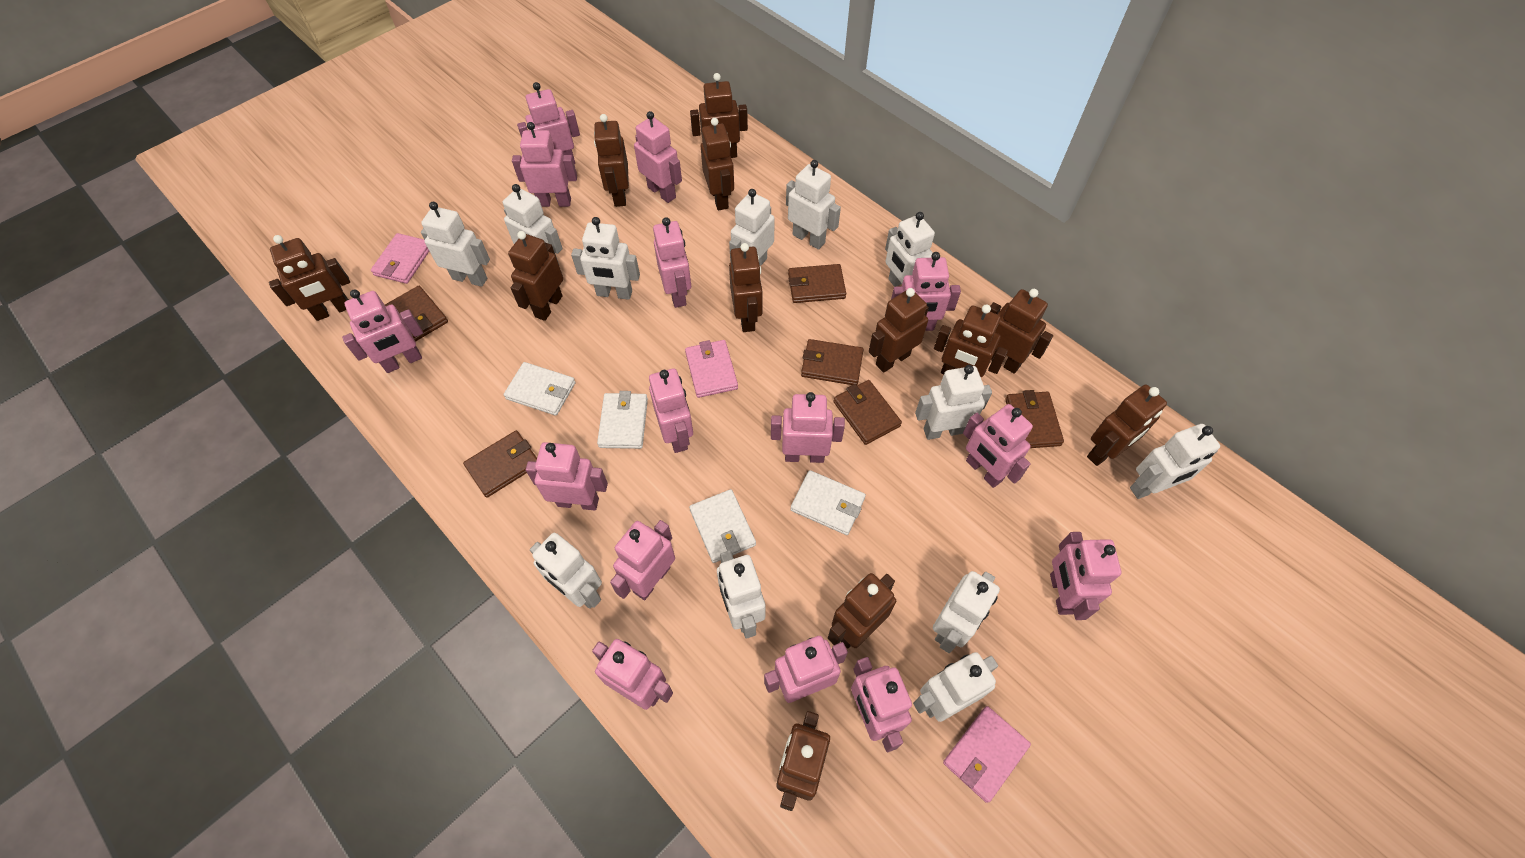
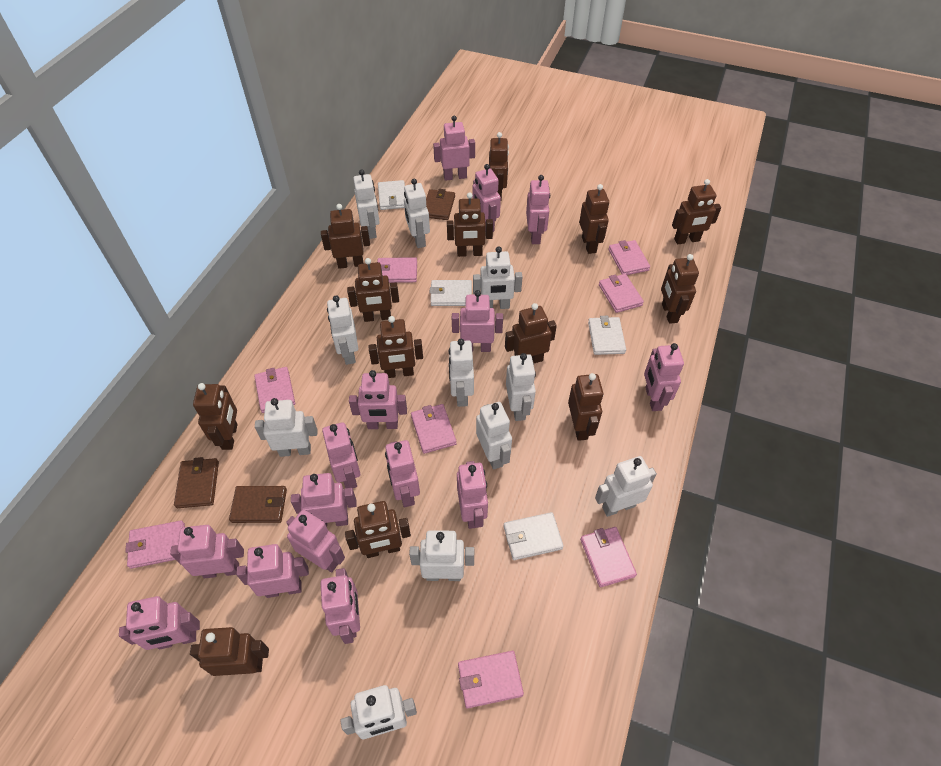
brown robot: 12 -> 13
brown wallet: 6 -> 3
pink wallet: 3 -> 8
white robot: 12 -> 11

